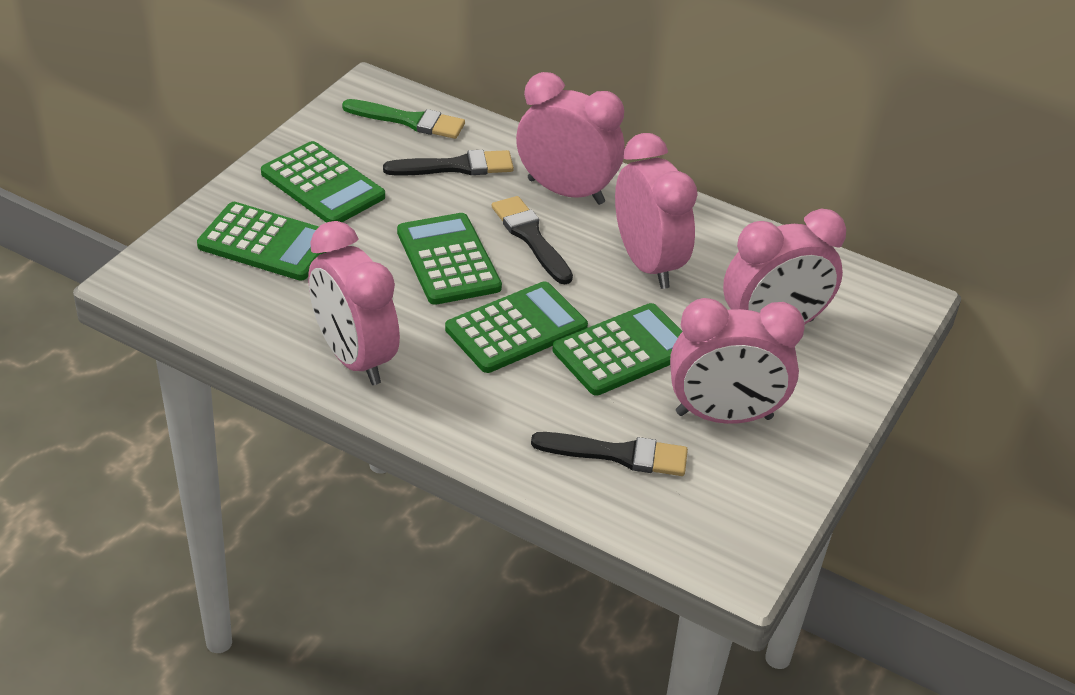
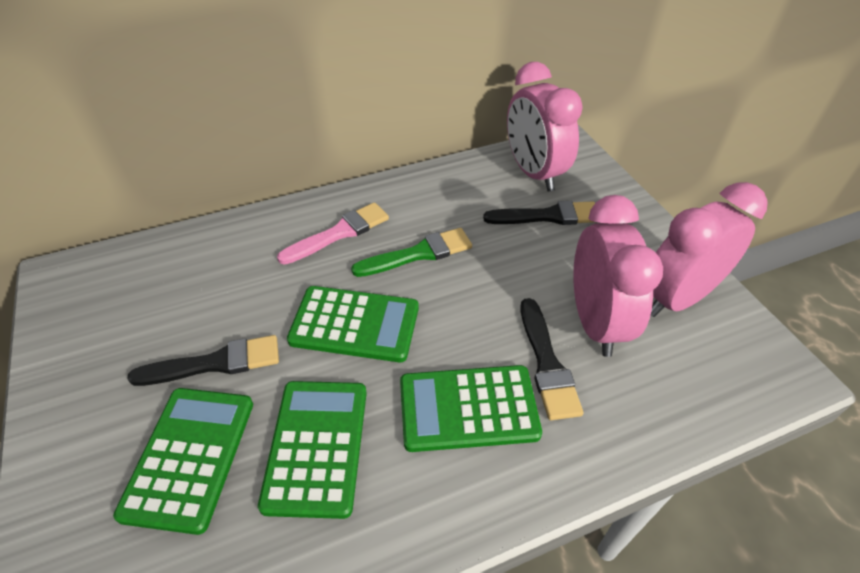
green calculator: 5 -> 4
pink brush: 0 -> 1
pink clock: 5 -> 3

